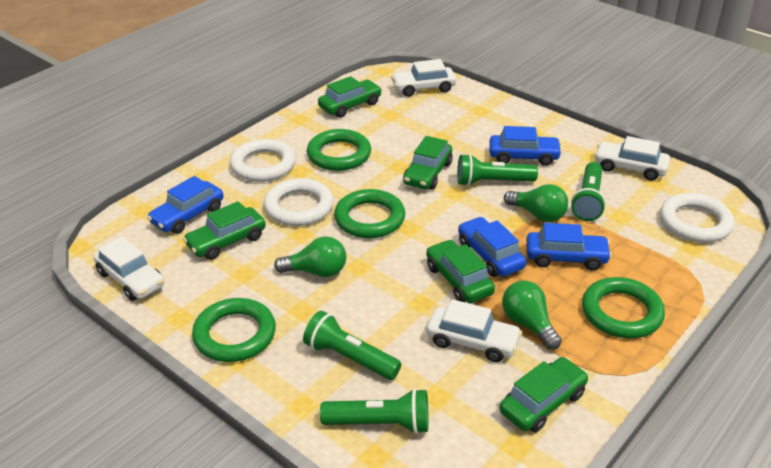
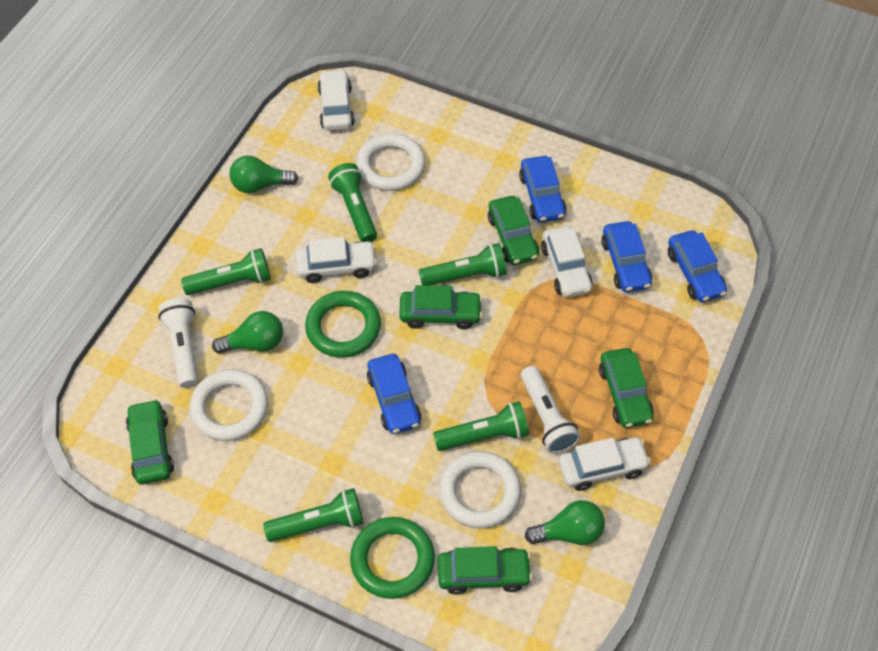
green flashlight: 4 -> 5
green ring: 4 -> 2
white flashlight: 0 -> 2

